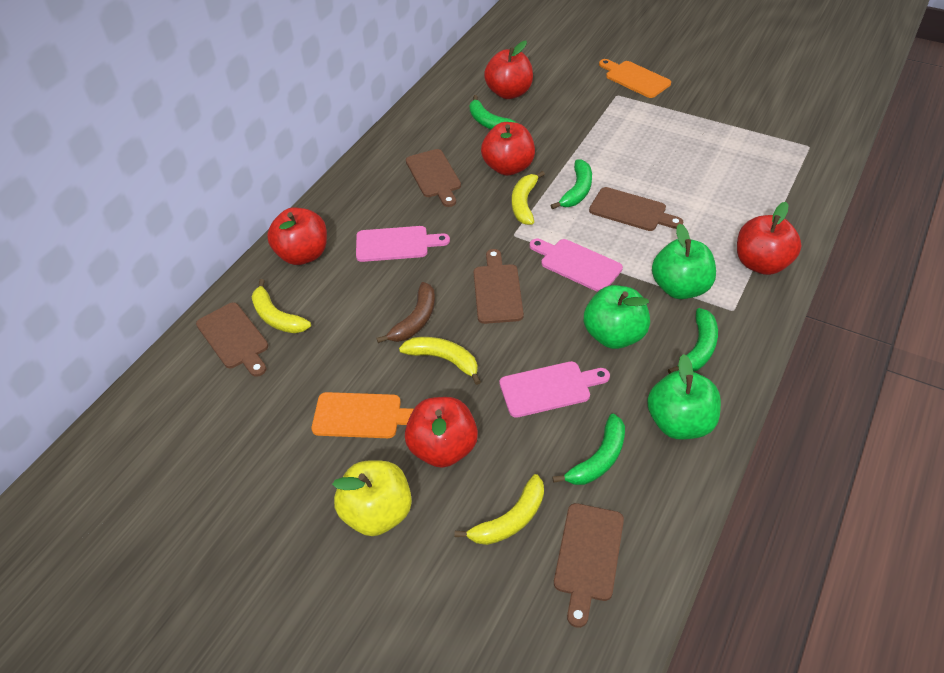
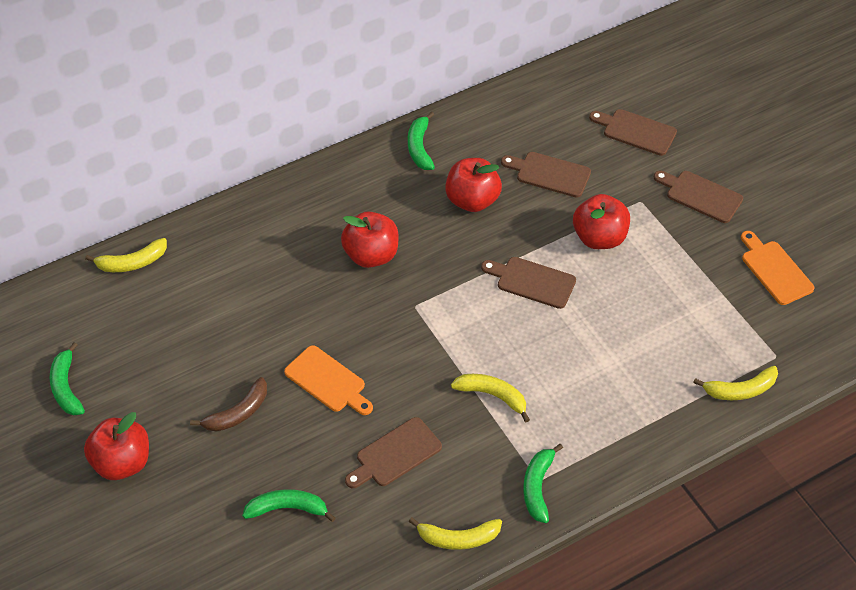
green apple: 3 -> 0
pink cutting board: 3 -> 0
red apple: 5 -> 4
yellow apple: 1 -> 0

